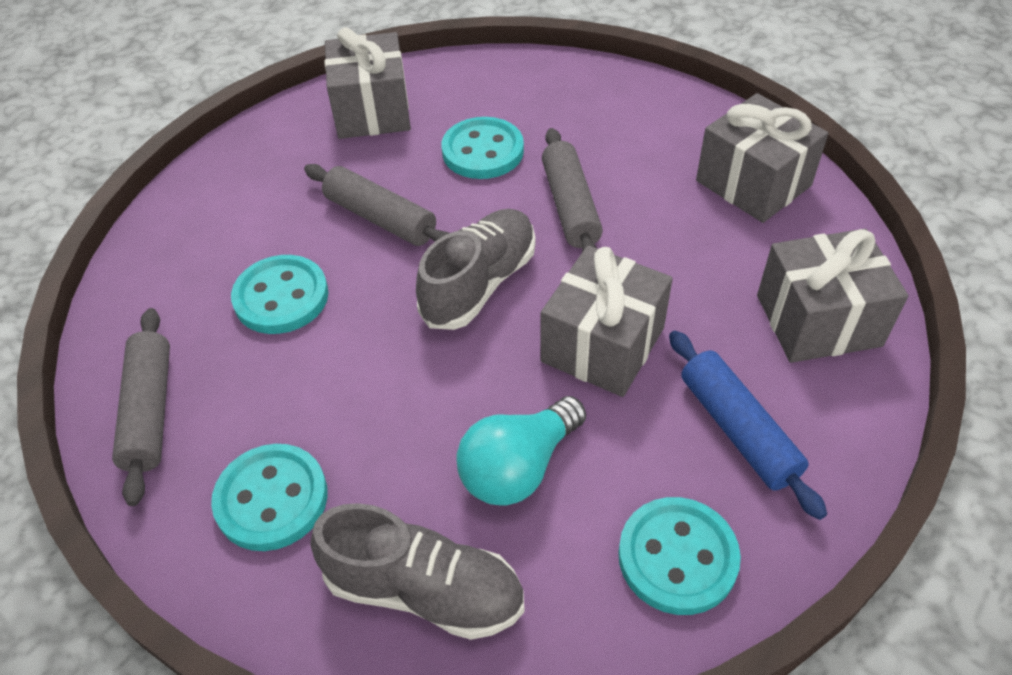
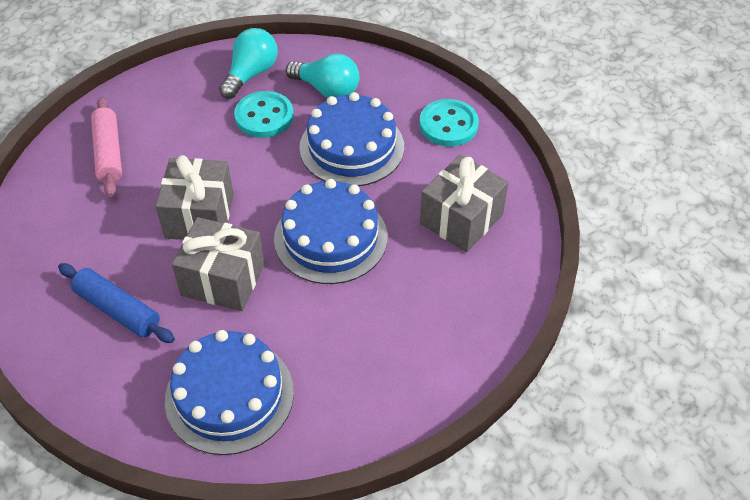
blue cake: 0 -> 3
grey gift: 4 -> 3
grey rolling pin: 3 -> 0
grey shoe: 2 -> 0
pink rolling pin: 0 -> 1
turquoise button: 4 -> 2
turquoise light bulb: 1 -> 2

